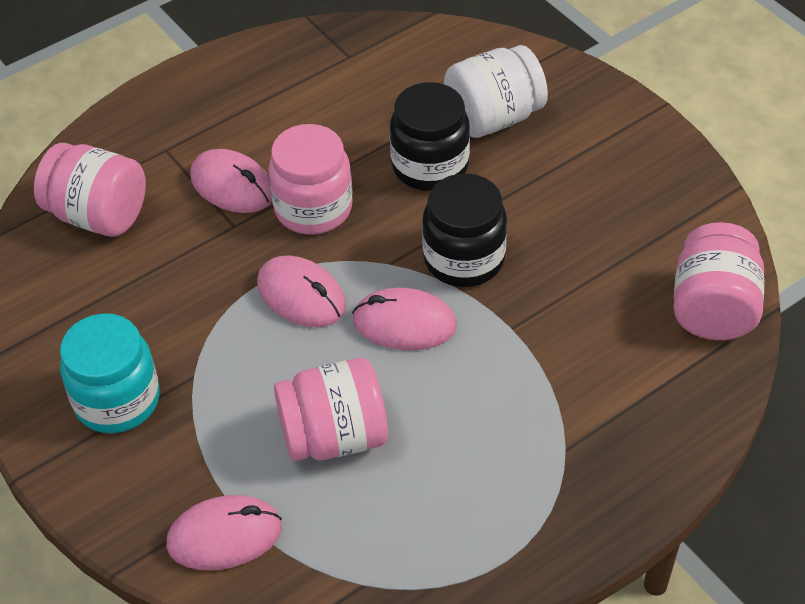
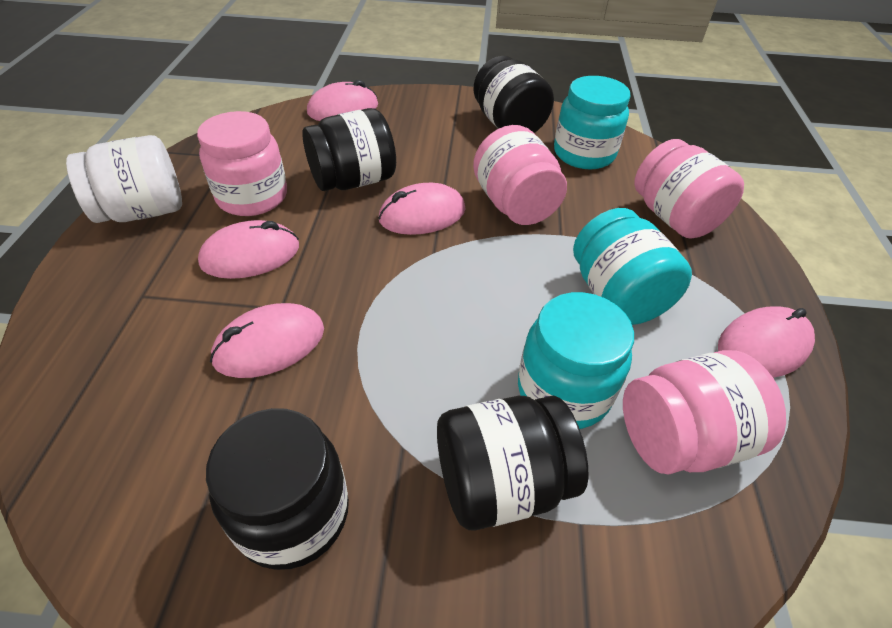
black jar: 2 -> 4
pink mouse: 4 -> 5
turquoise jar: 1 -> 3

